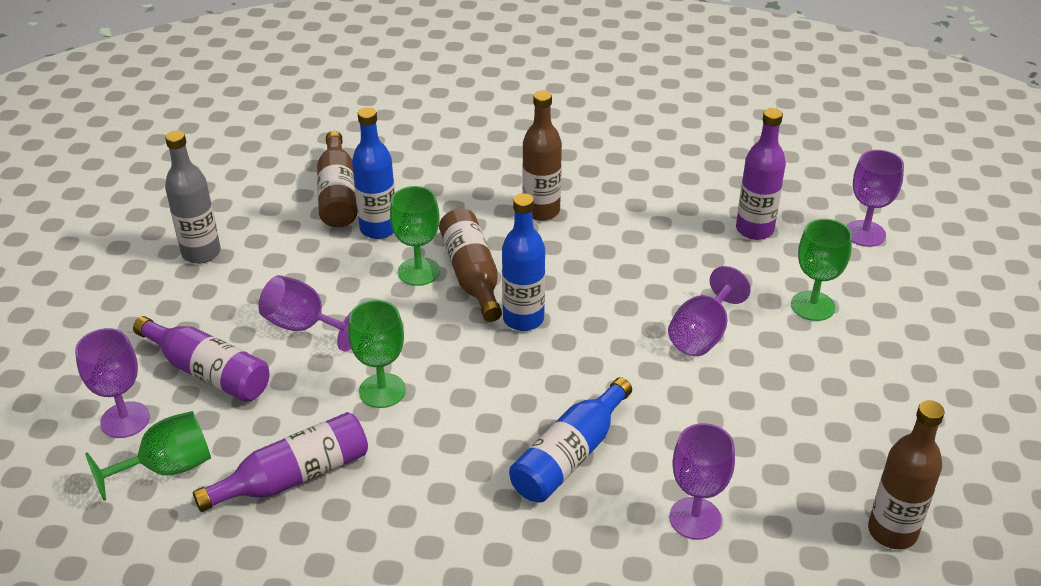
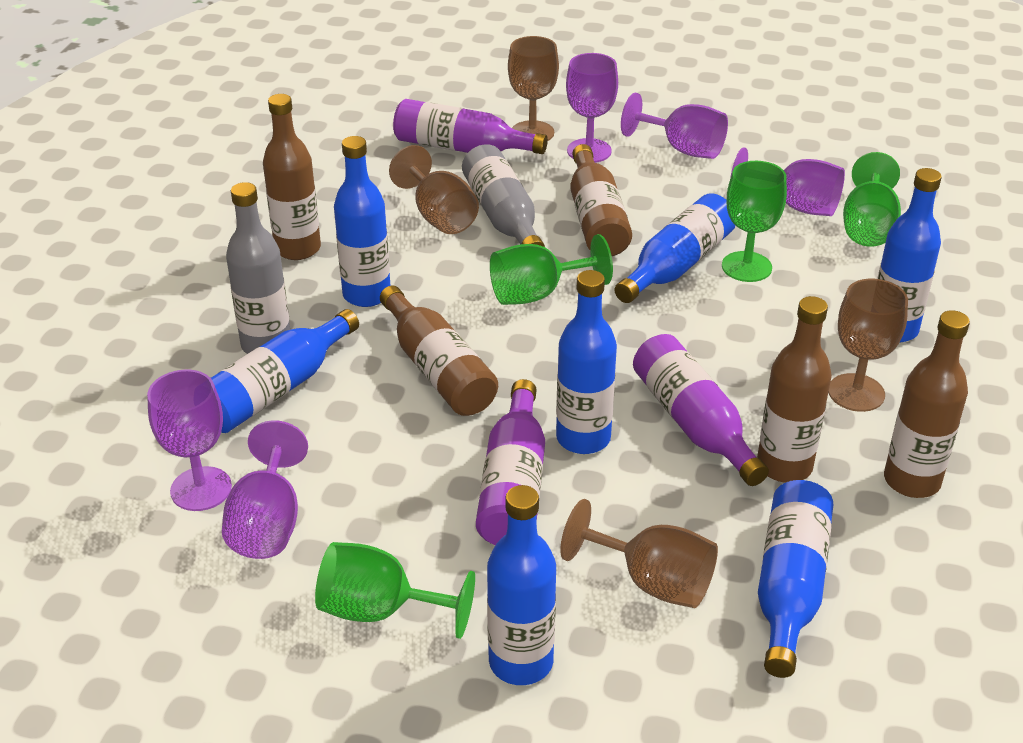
blue bottle: 3 -> 7
brown bottle: 4 -> 5
brown goblet: 0 -> 4
grey bottle: 1 -> 2

